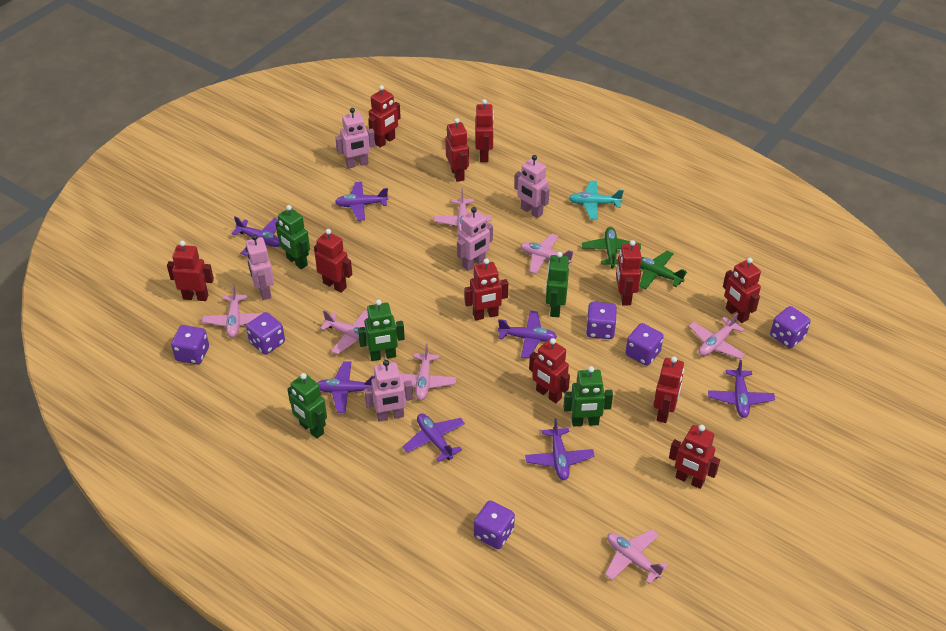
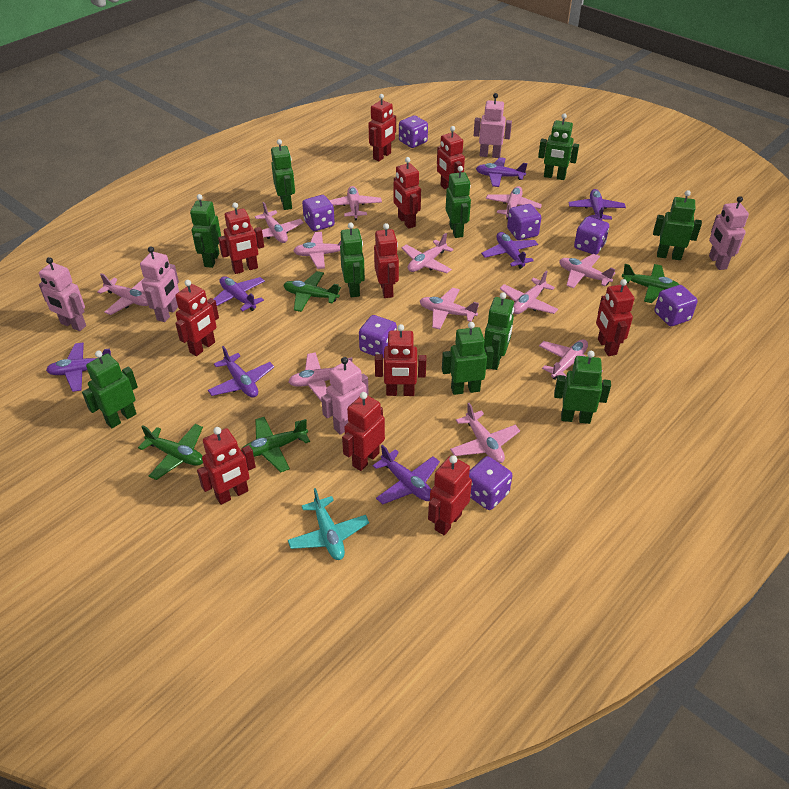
green plane: 2 -> 4
green robot: 5 -> 10
pink plane: 7 -> 12
purple dice: 6 -> 7

